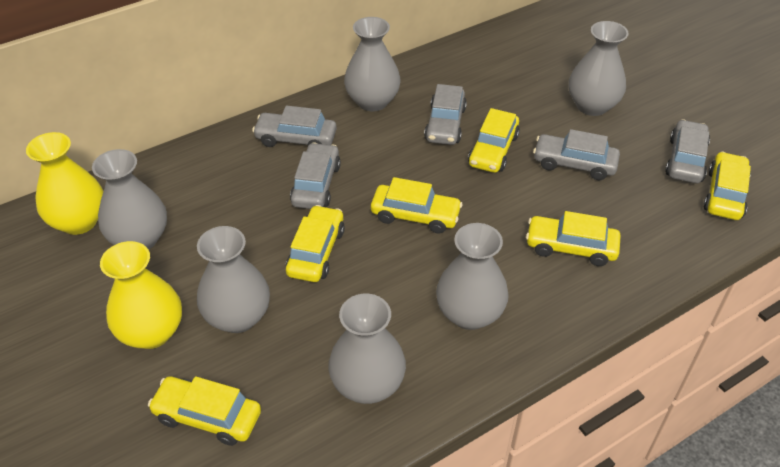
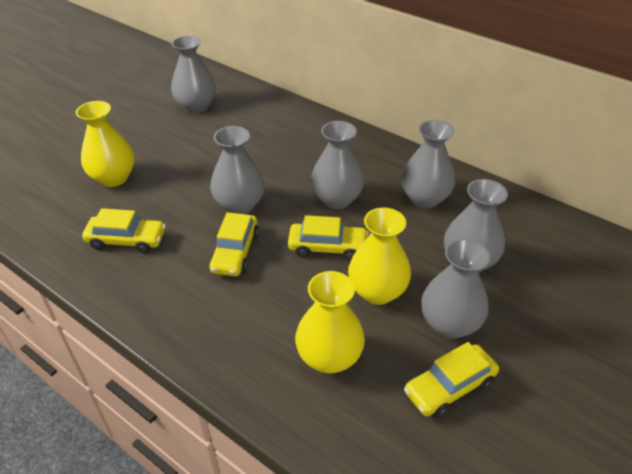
grey car: 5 -> 0
yellow car: 6 -> 4
yellow vase: 2 -> 3

